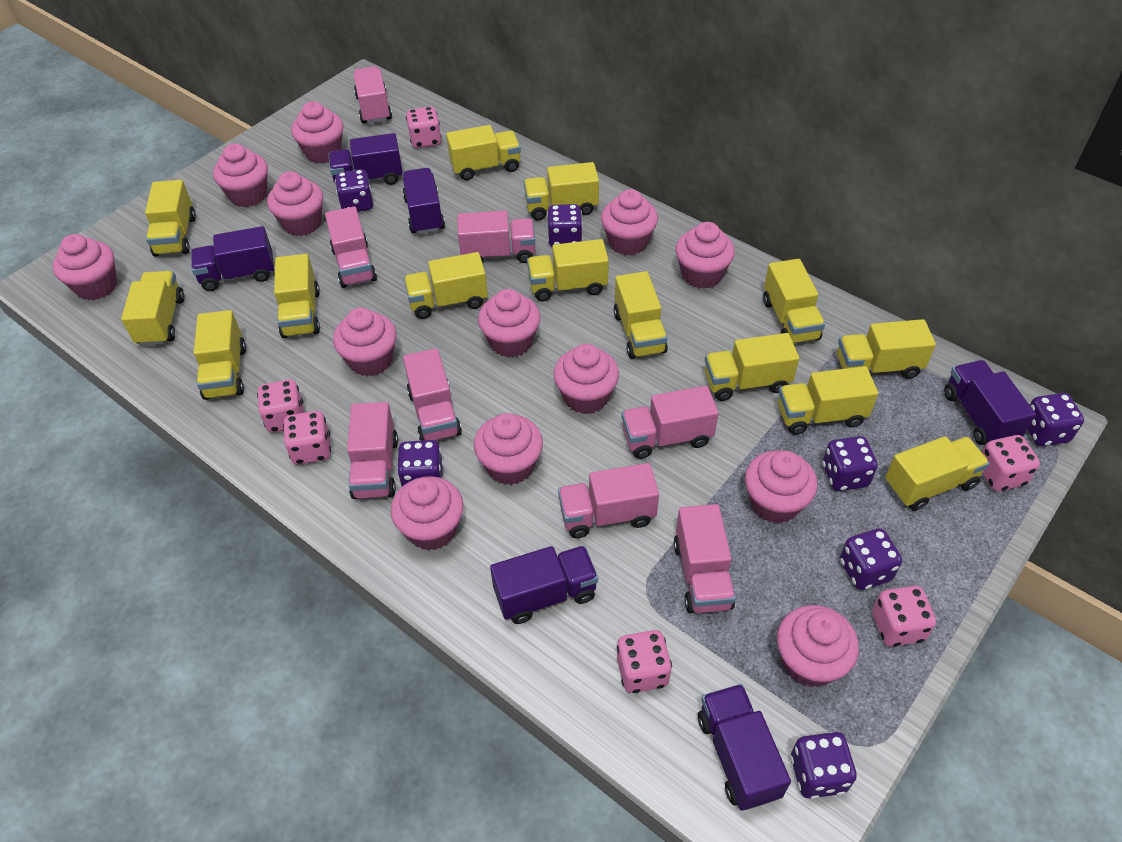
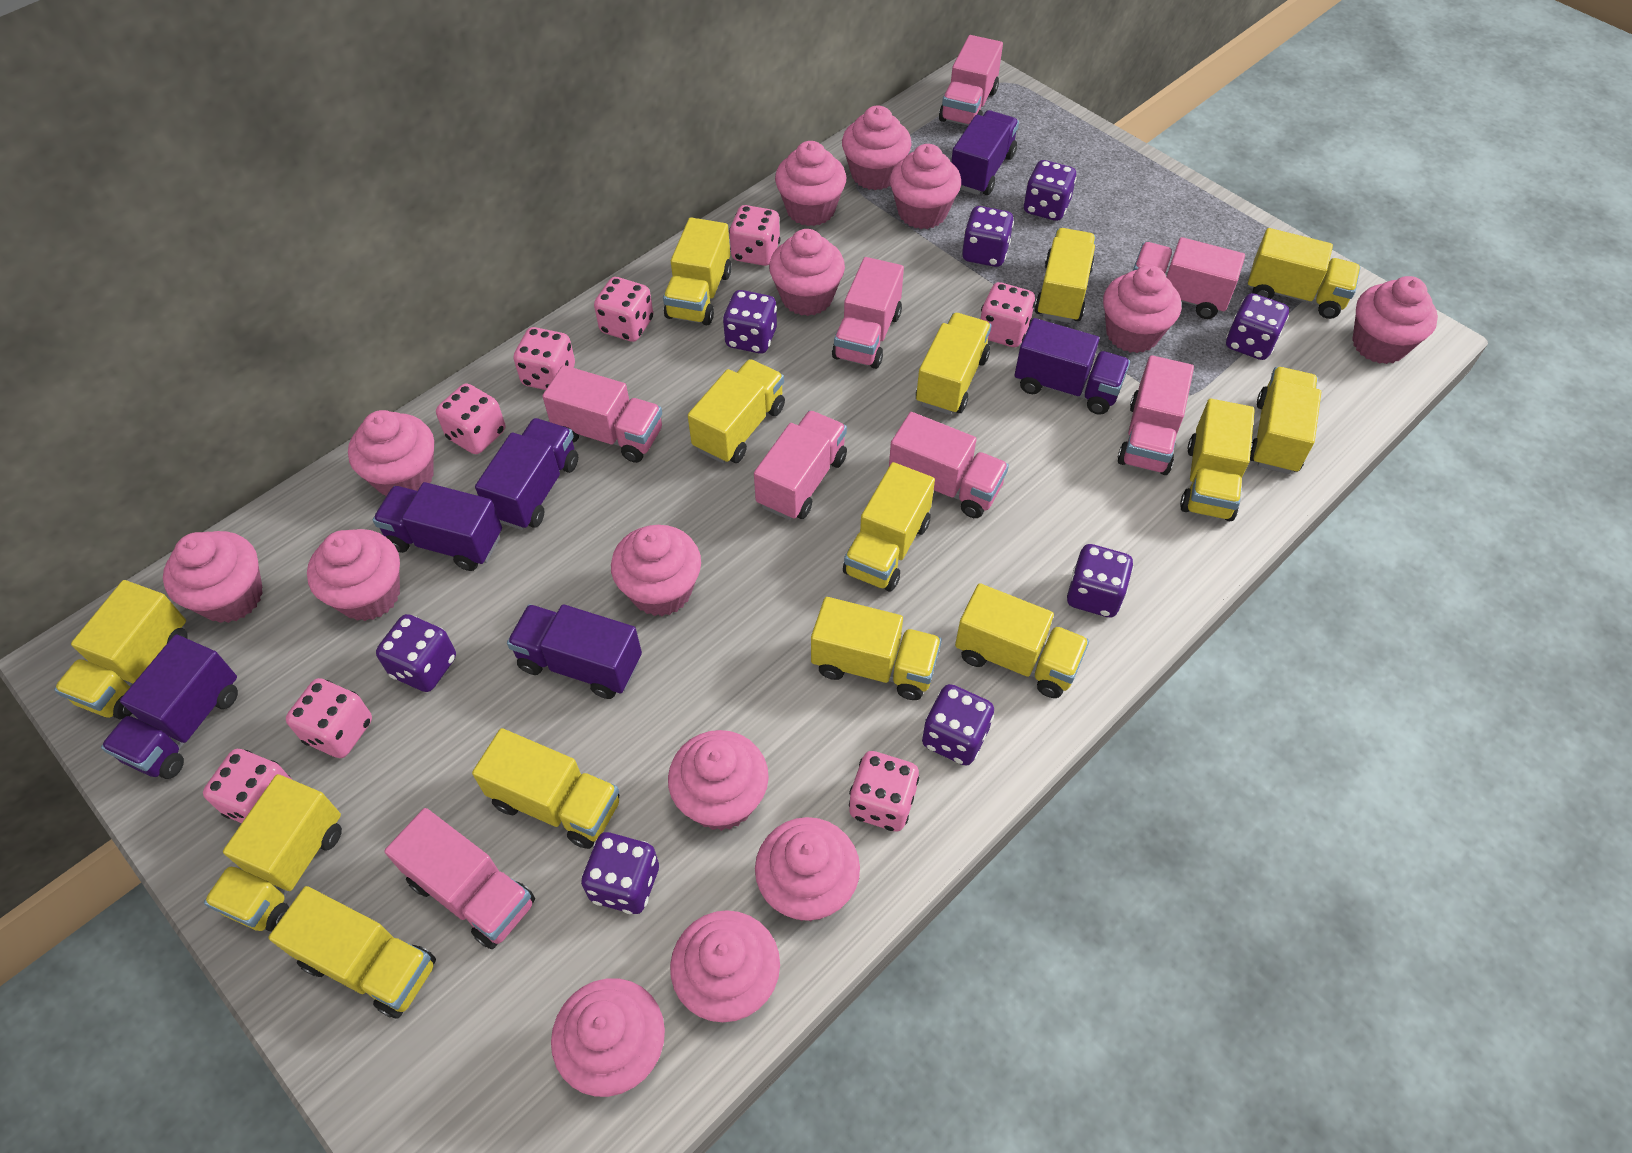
pink cupcake: 13 -> 14
pink dice: 6 -> 8
purple dice: 7 -> 8

